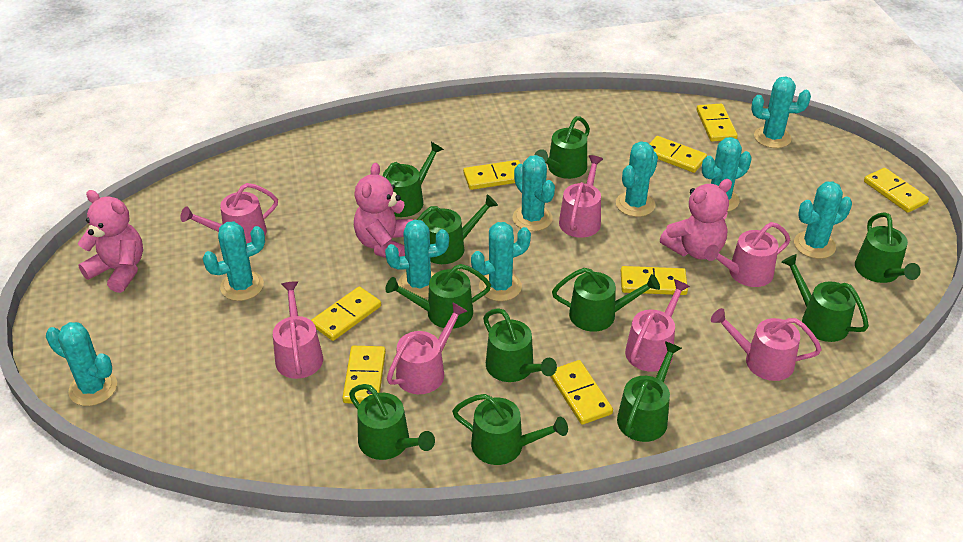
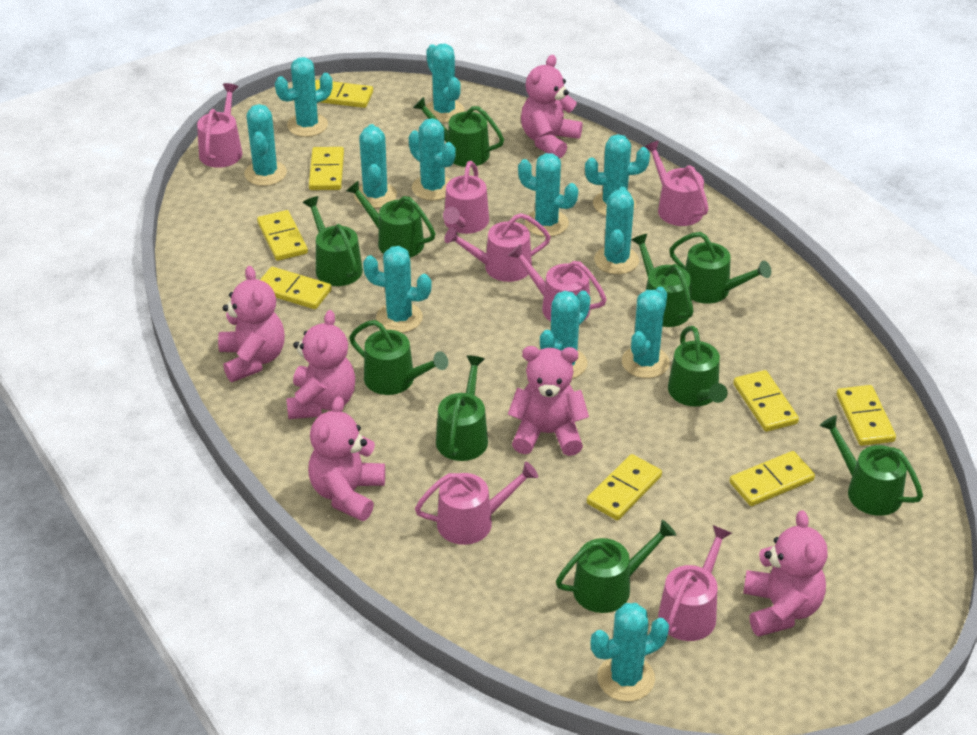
green watering can: 11 -> 10
pink teddy bear: 3 -> 6
turquoise cactus: 9 -> 12

